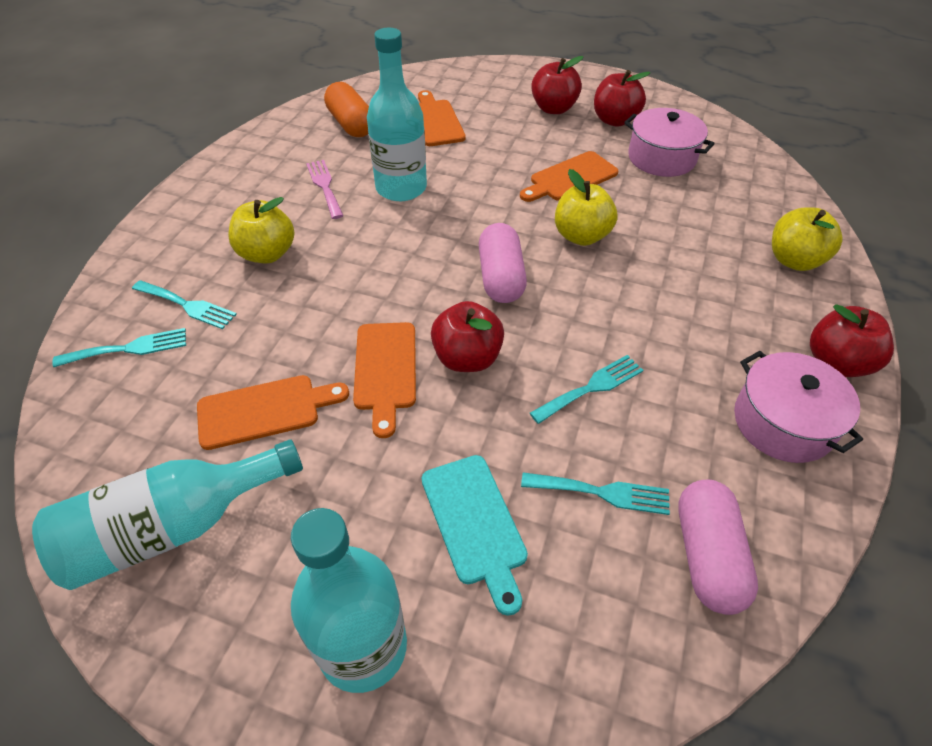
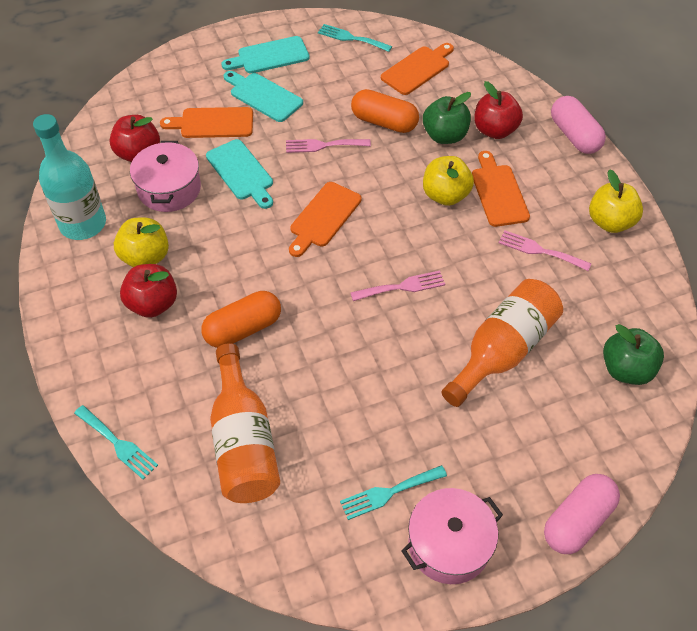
green apple: 0 -> 2
orange bottle: 0 -> 2
orange capsule: 1 -> 2
pink fork: 1 -> 3
red apple: 4 -> 3
turquoise bottle: 3 -> 1
turquoise cutting board: 1 -> 3
turquoise fork: 4 -> 3

